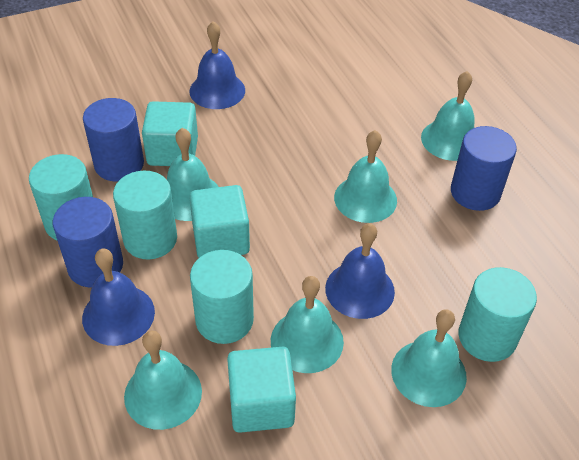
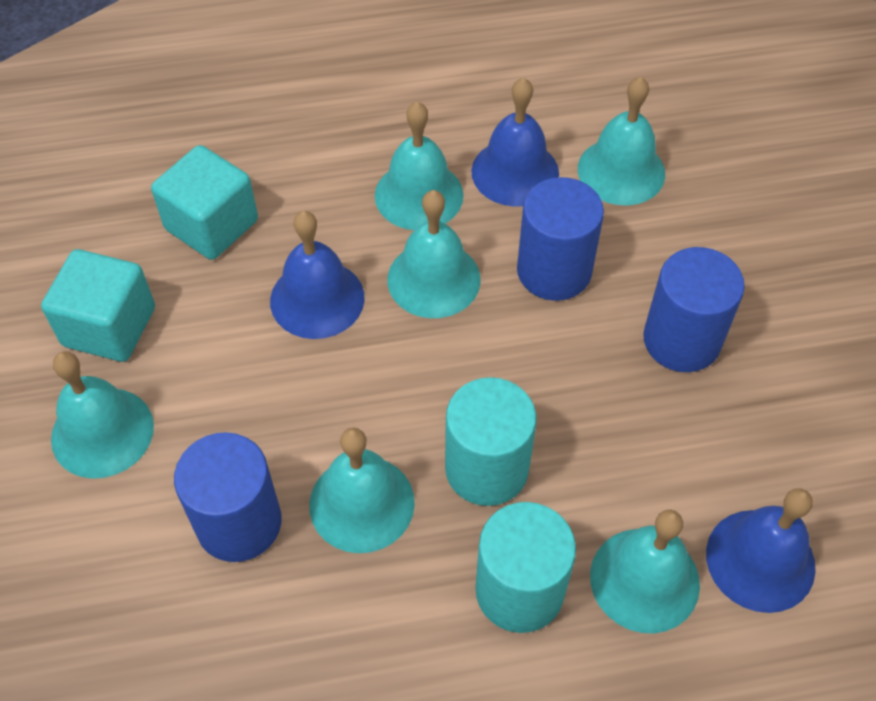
turquoise cube: 3 -> 2
turquoise cylinder: 4 -> 2

